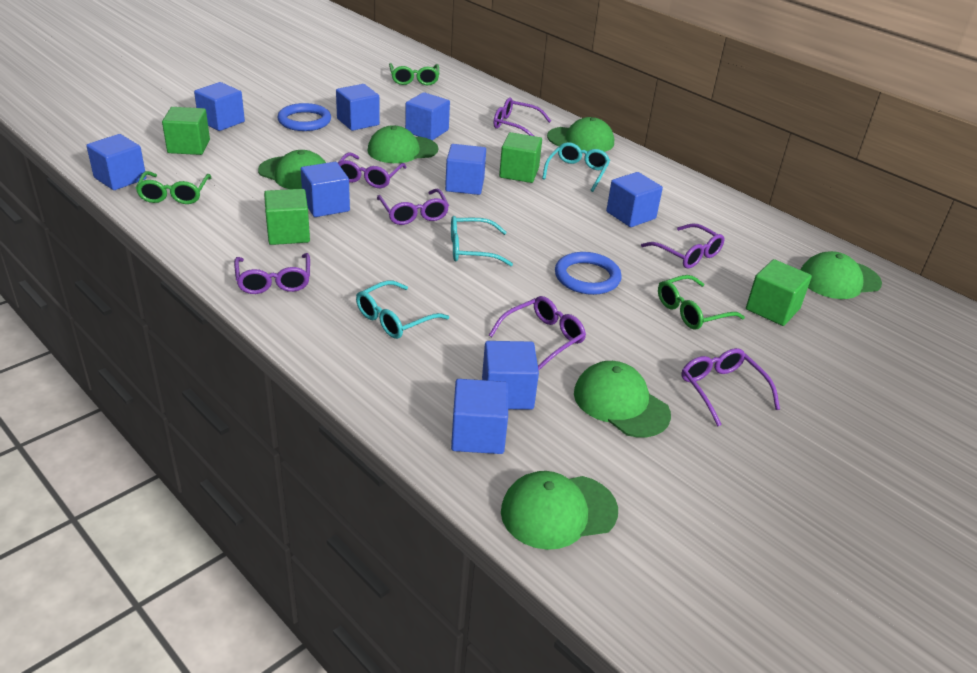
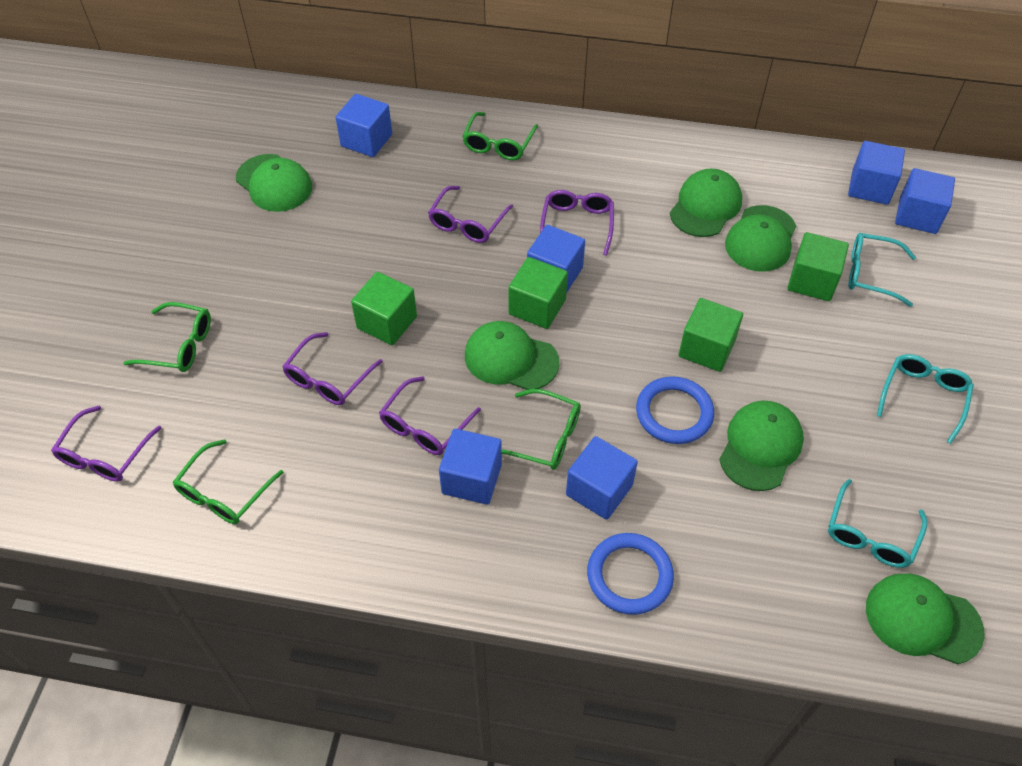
blue cube: 9 -> 6
green glasses: 3 -> 4
purple glasses: 7 -> 5

